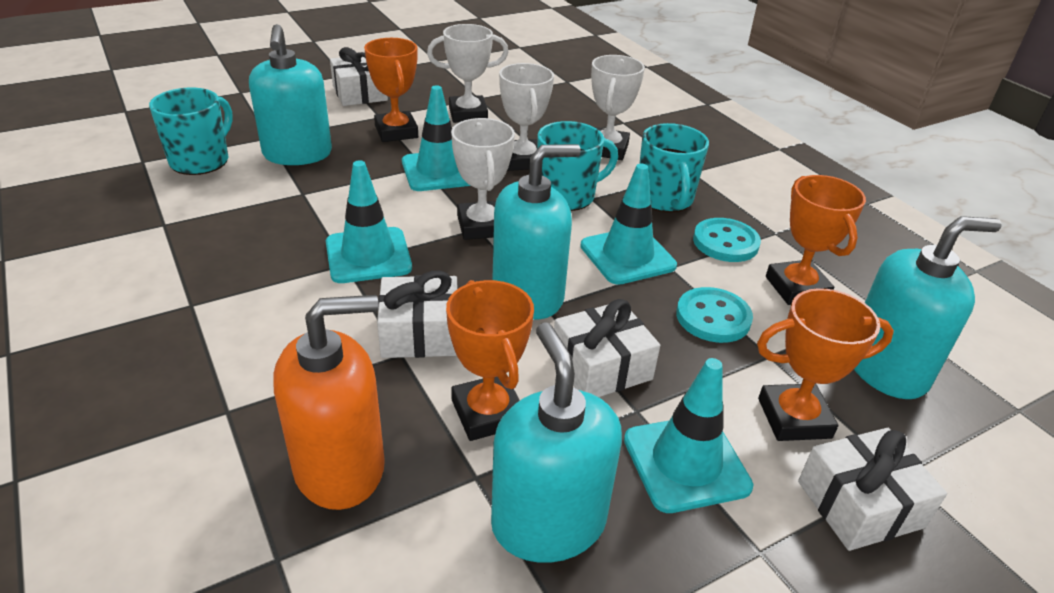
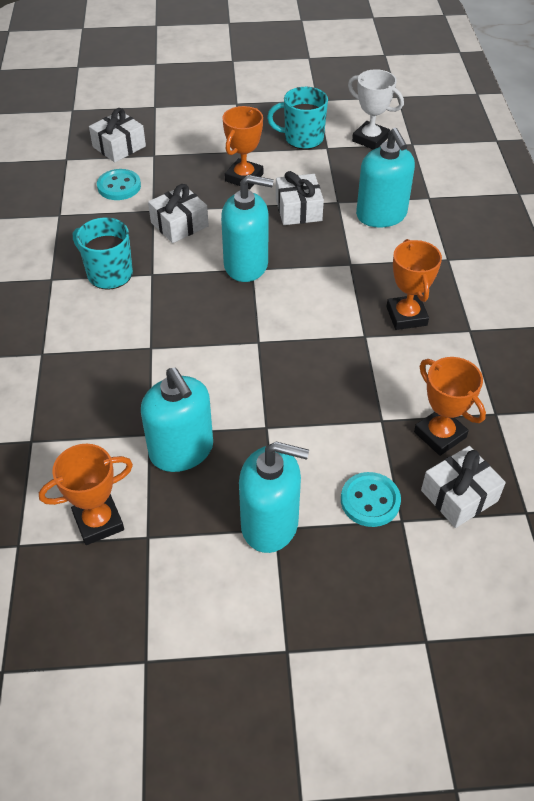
orange soap dispenser: 1 -> 0
turquoise mug: 3 -> 2
turquoise traffic cone: 4 -> 0
white trophy: 4 -> 1

